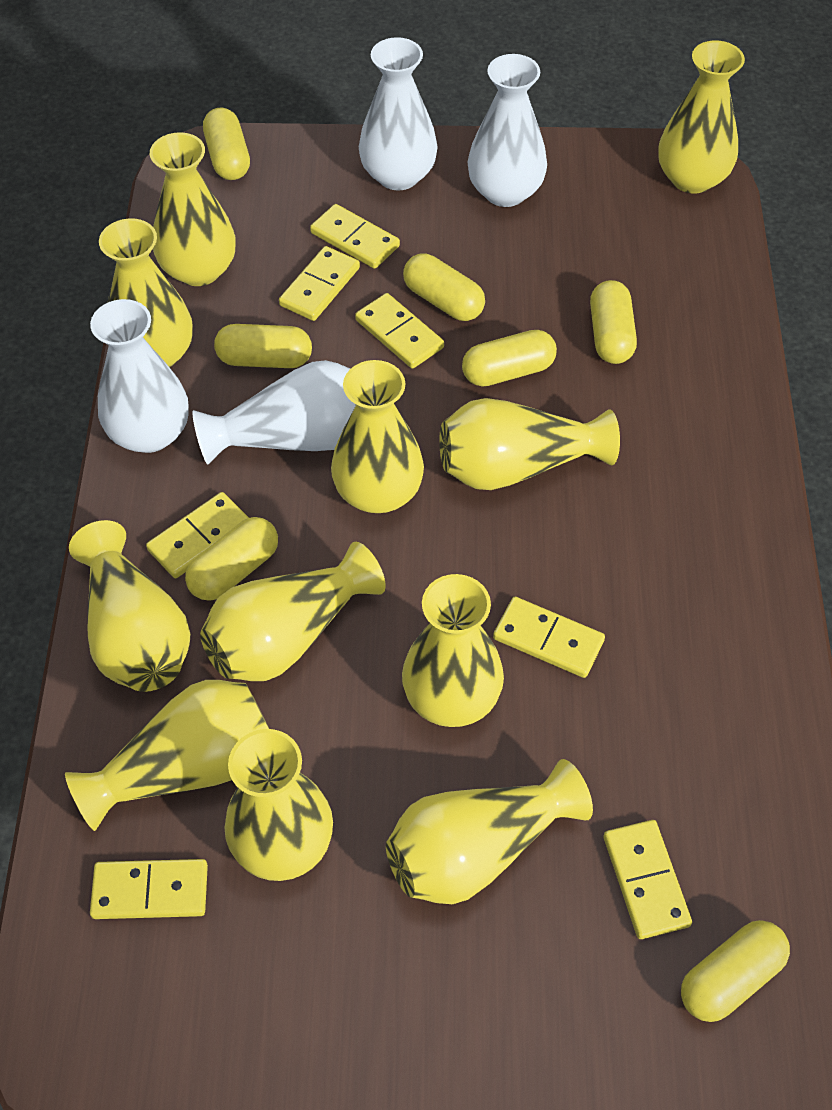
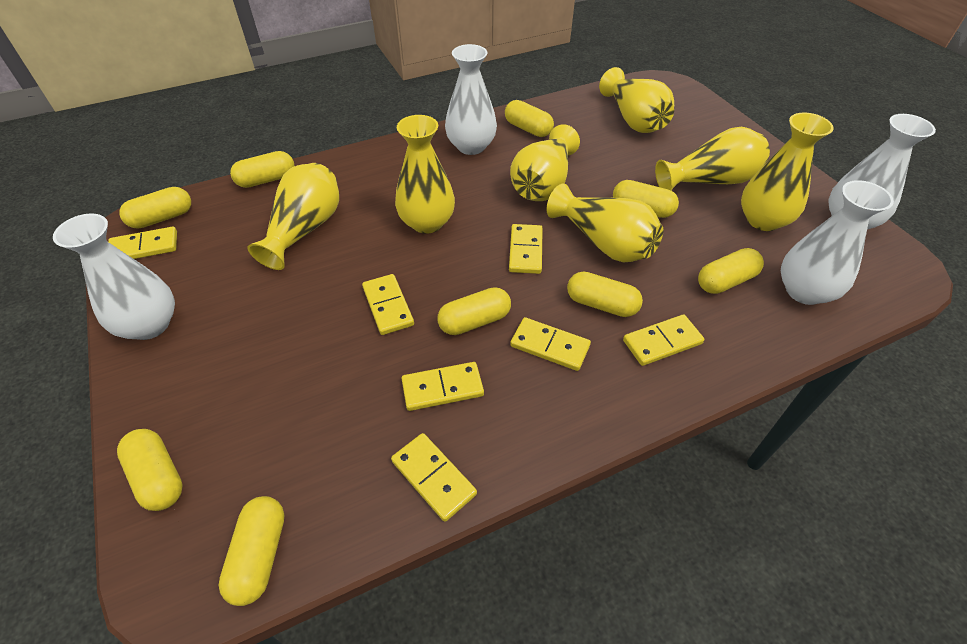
yellow capsule: 7 -> 9
yellow vase: 11 -> 7

